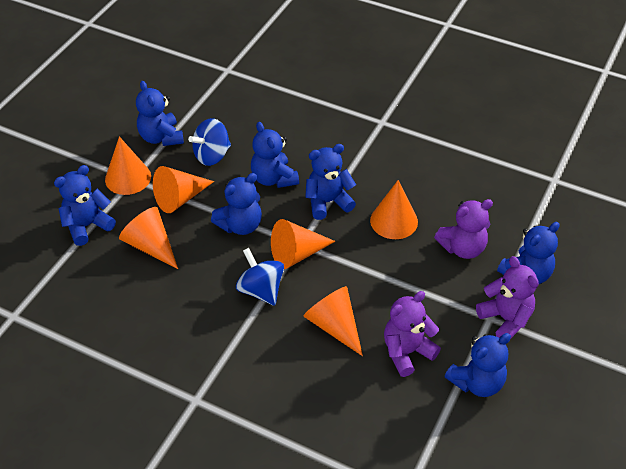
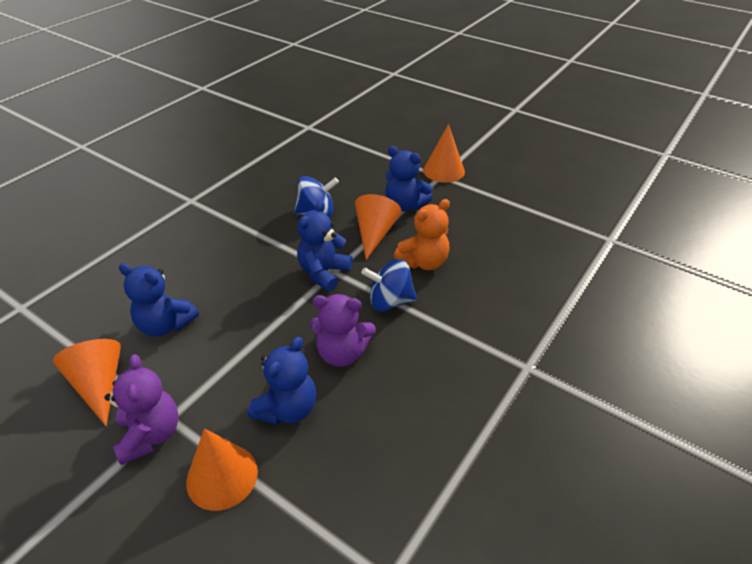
blue teddy bear: 7 -> 4
orange cone: 6 -> 4
orange teddy bear: 0 -> 1
purple teddy bear: 3 -> 2

